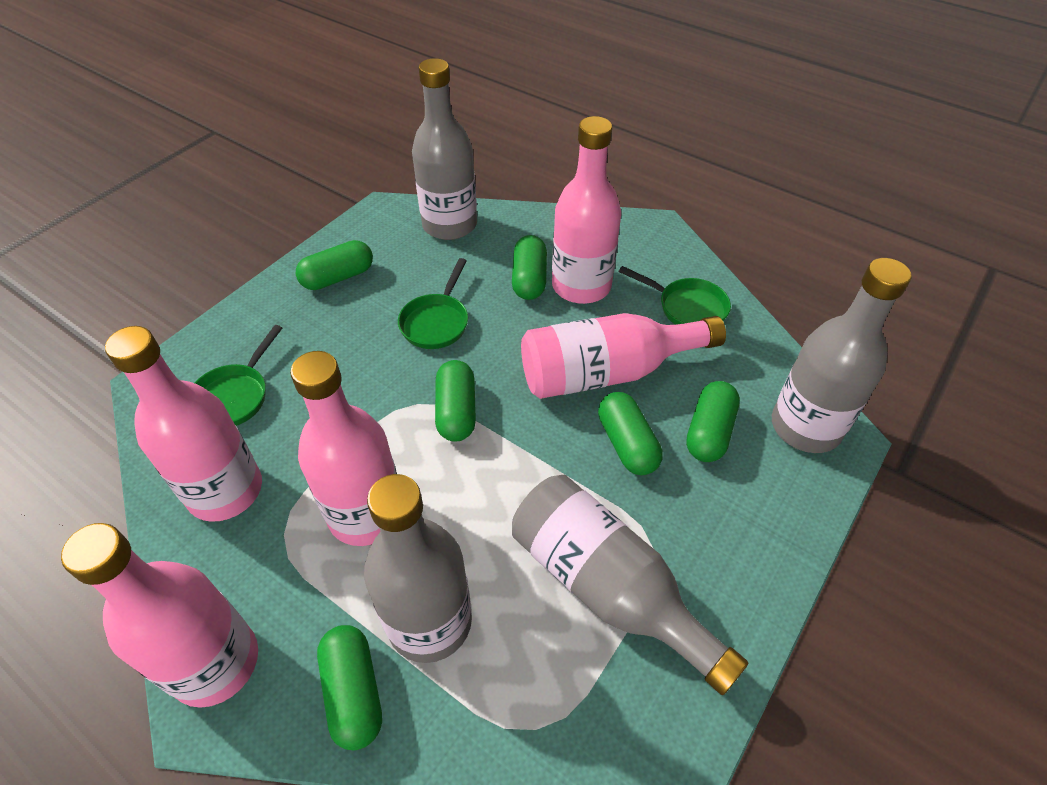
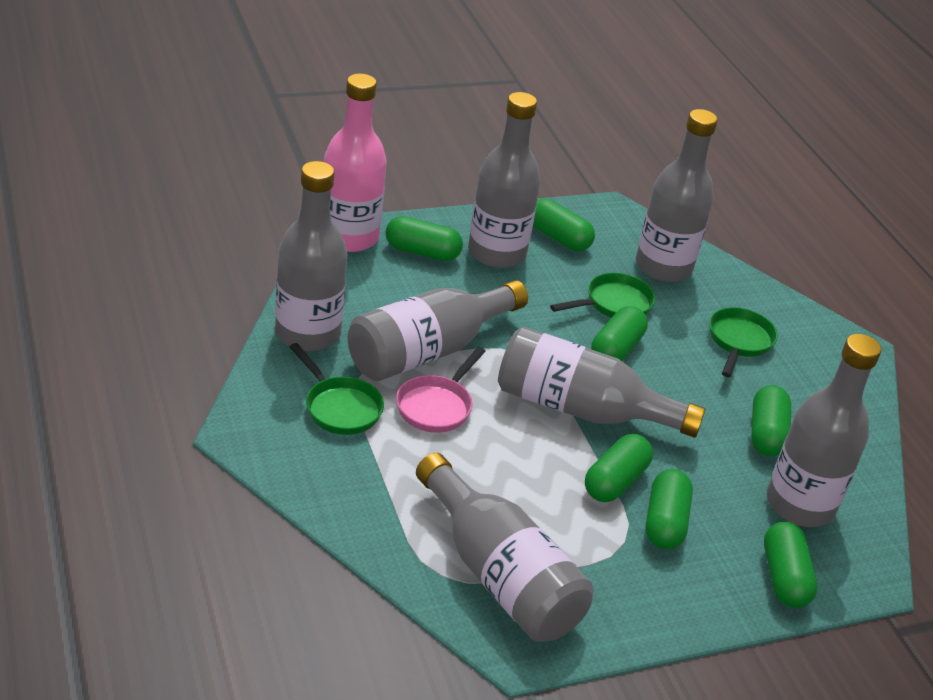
green capsule: 6 -> 7
grey bottle: 4 -> 7
pink bottle: 5 -> 1
pink pan: 0 -> 1

